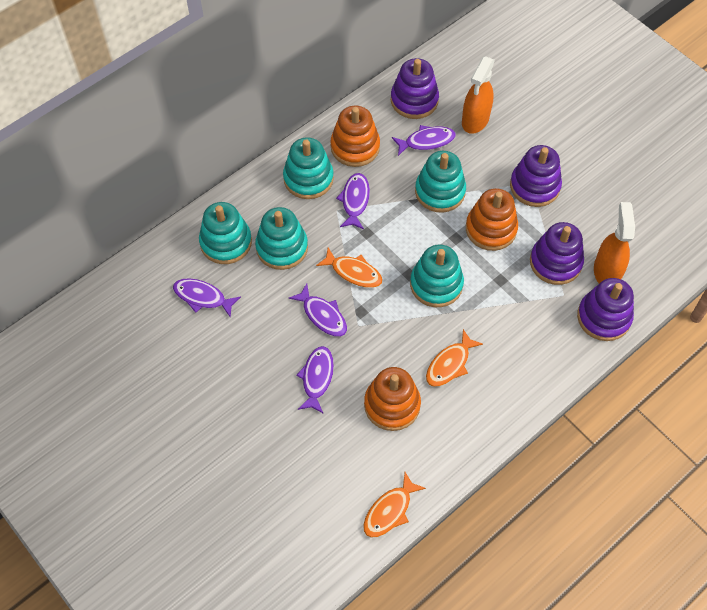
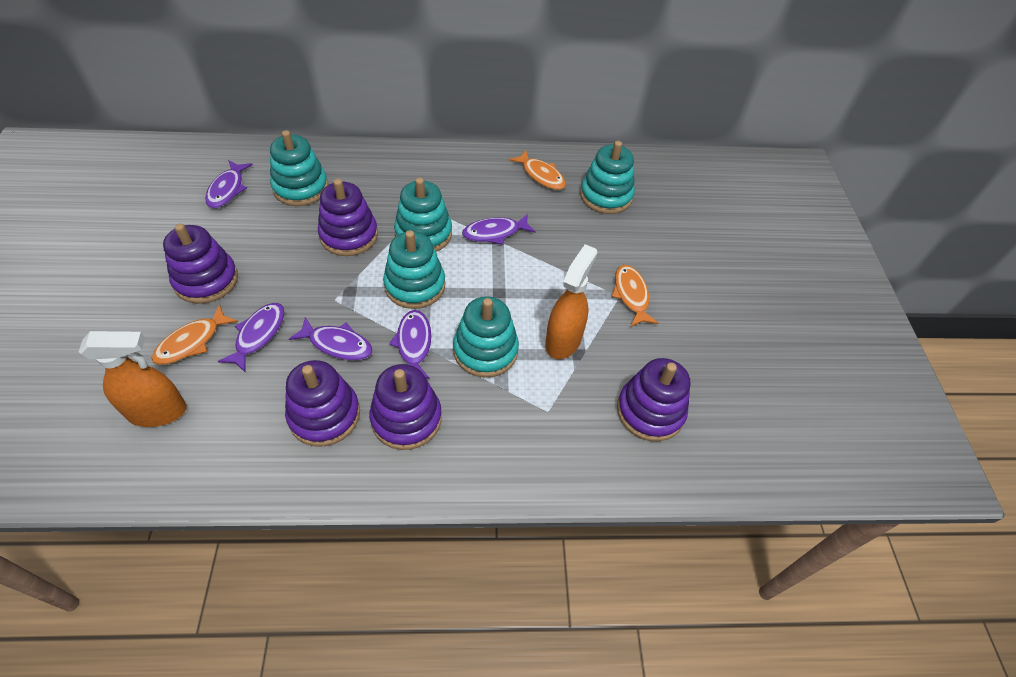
orange stacking toy: 3 -> 0
purple stacking toy: 4 -> 5

